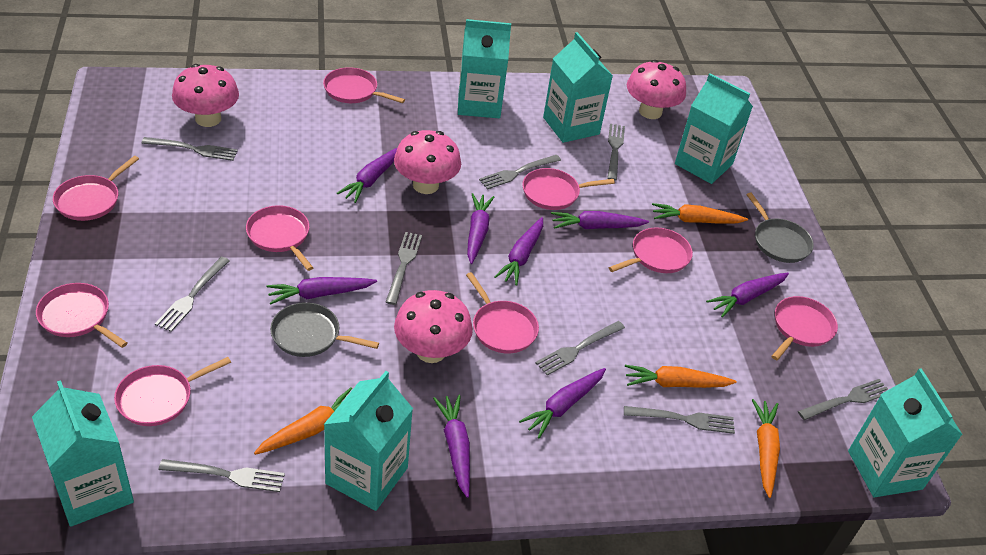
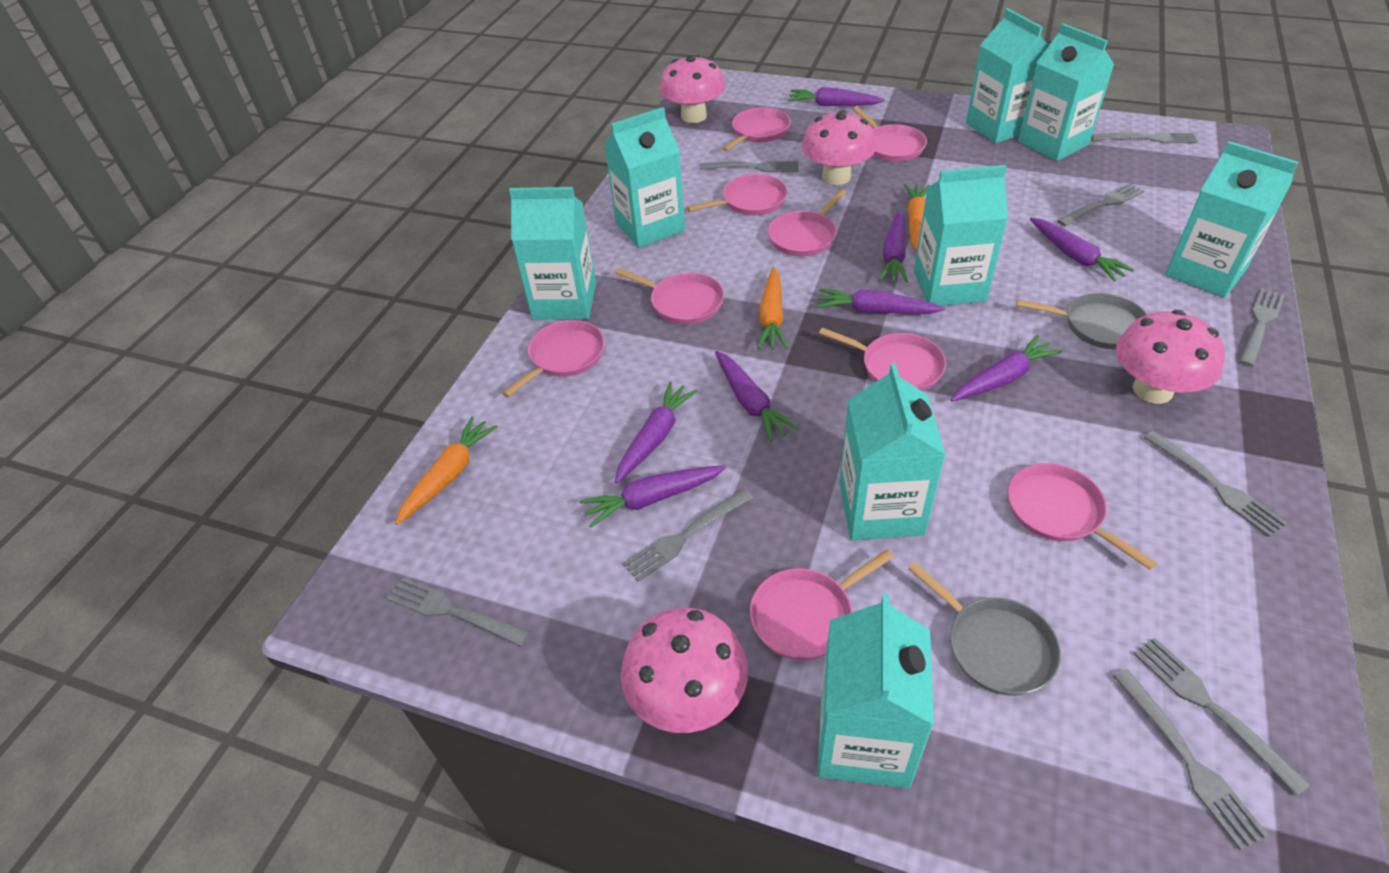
orange carrot: 4 -> 3
turquoise carton: 6 -> 8

